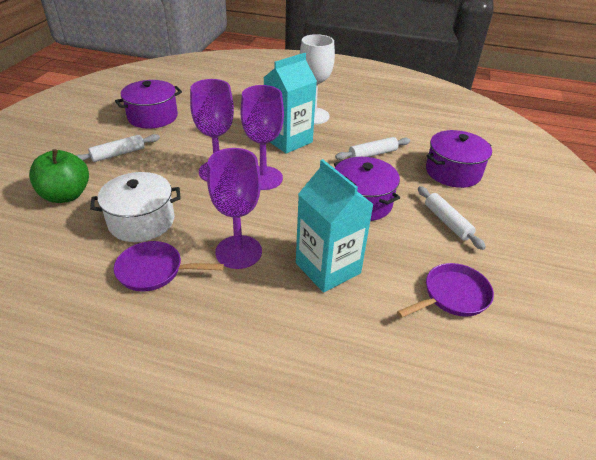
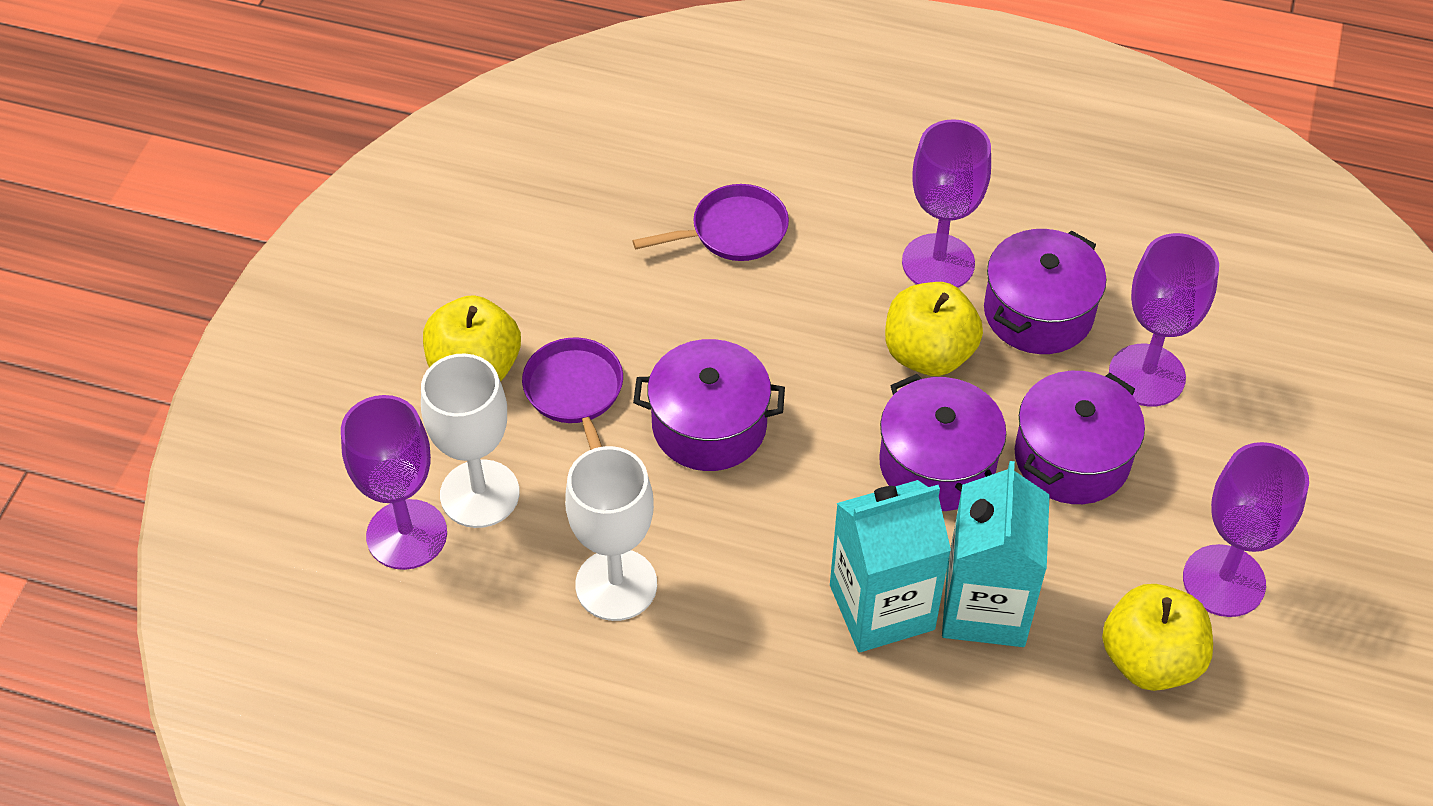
green apple: 1 -> 0
purple goblet: 3 -> 4
purple pot: 3 -> 4
white goblet: 1 -> 2
white pot: 1 -> 0
white rolling pin: 3 -> 0
yellow apple: 0 -> 3

